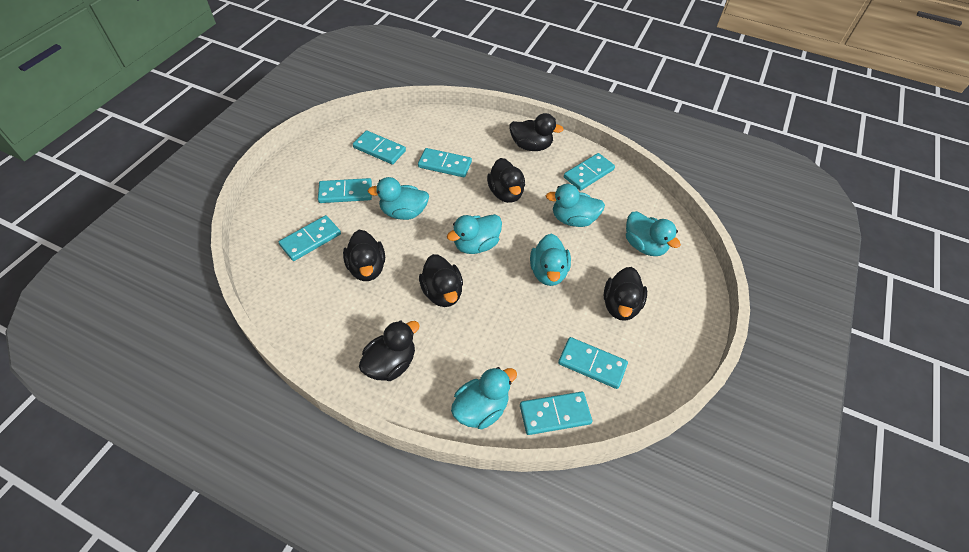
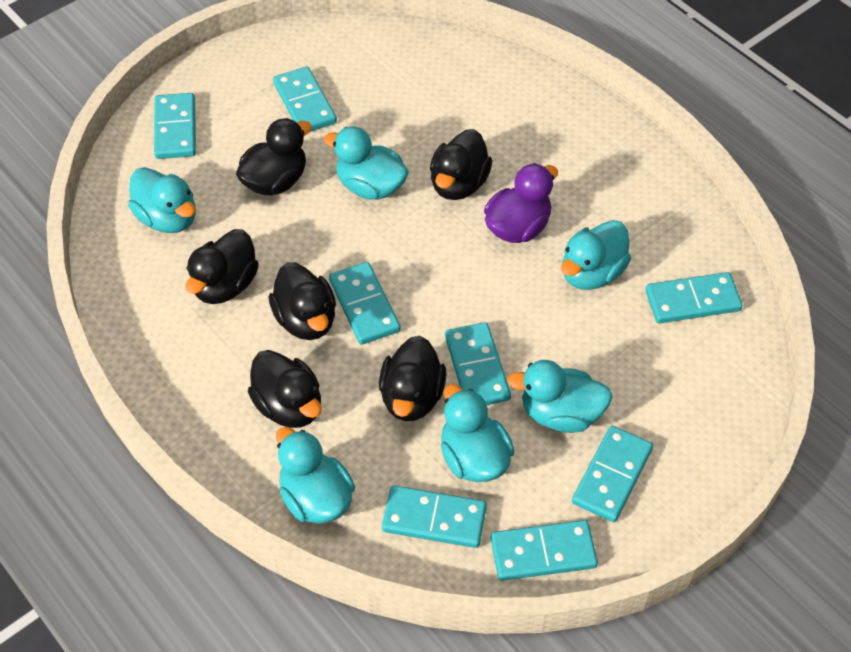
purple duck: 0 -> 1
turquoise domino: 7 -> 8

